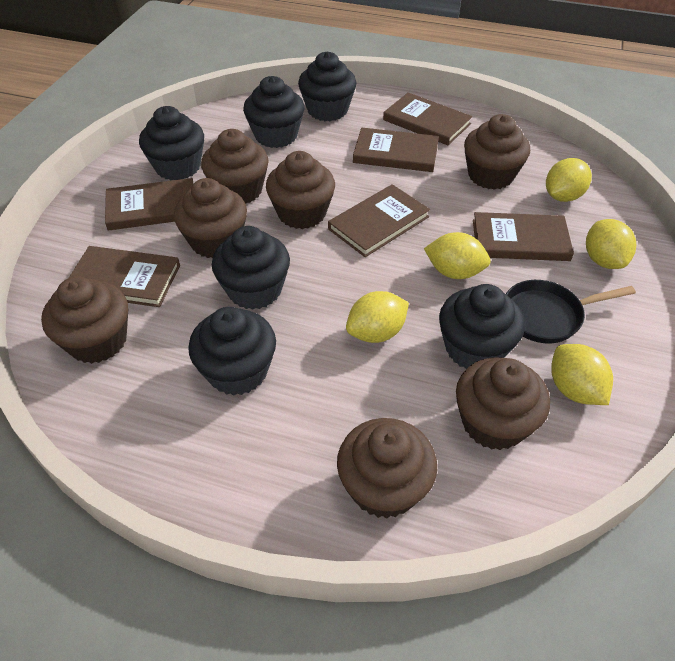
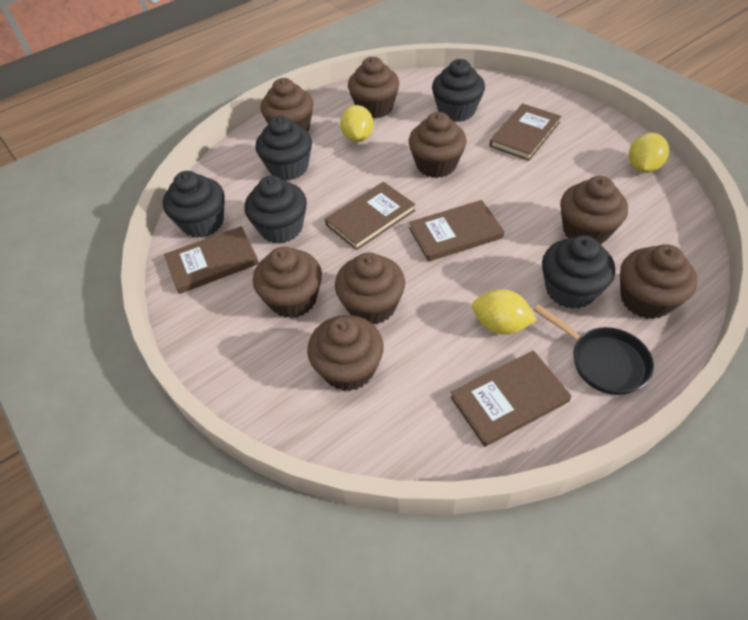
black cupcake: 6 -> 5
brown book: 6 -> 5
brown cupcake: 7 -> 8
yellow lemon: 5 -> 3

